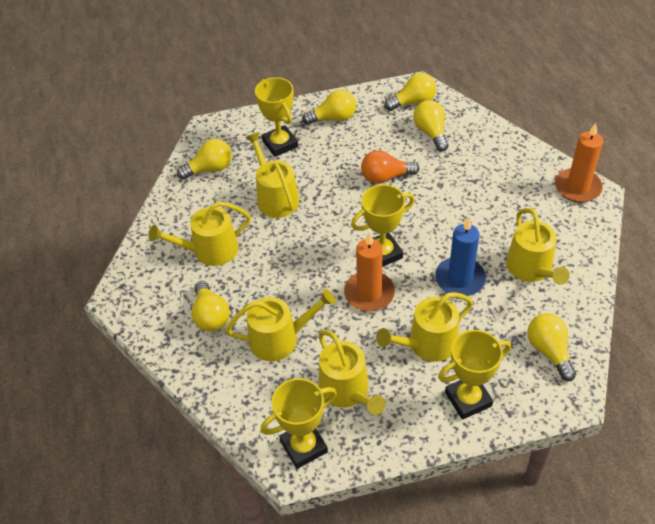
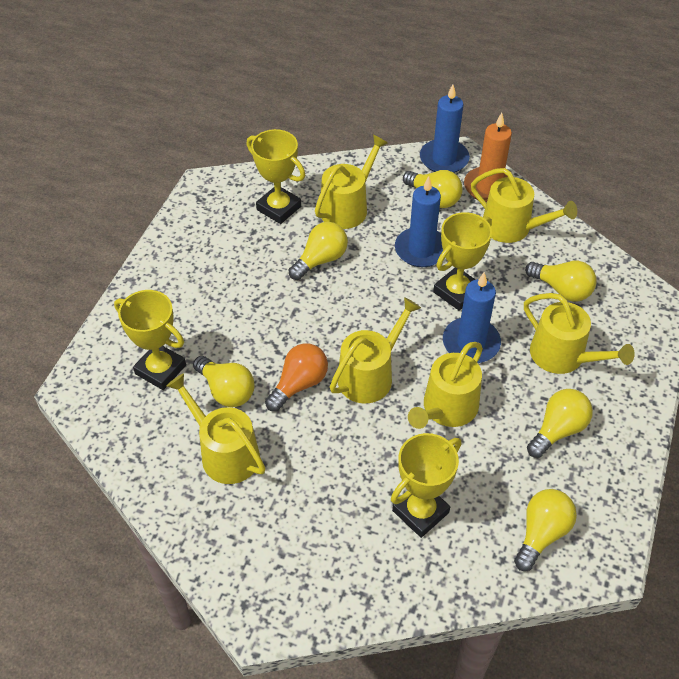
blue candle: 1 -> 3
orange candle: 2 -> 1

